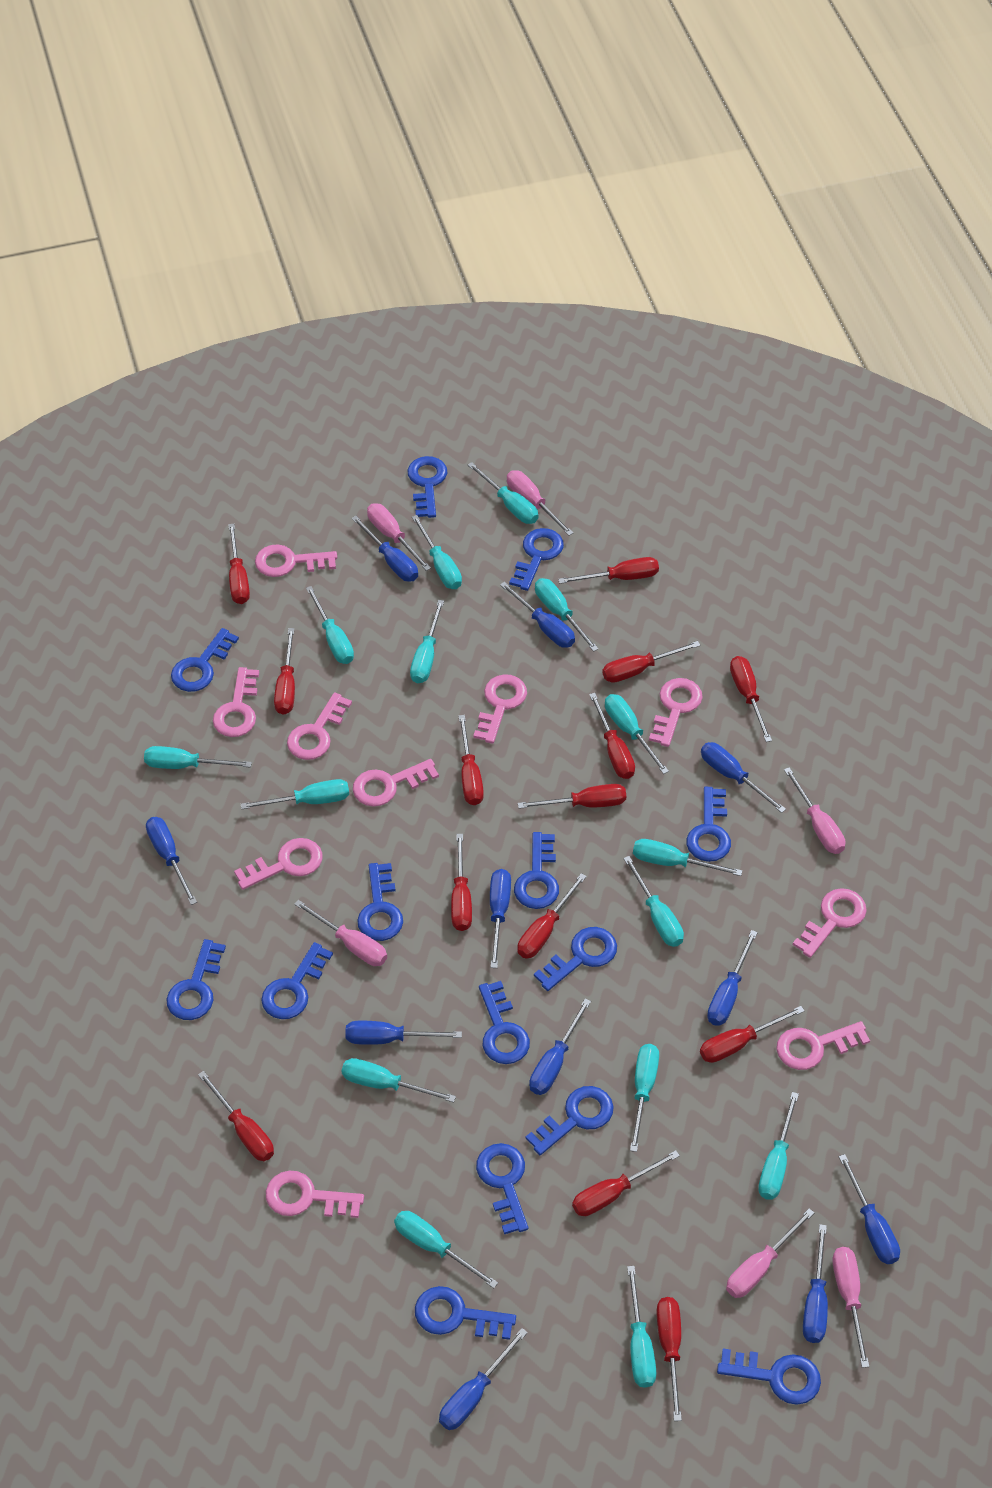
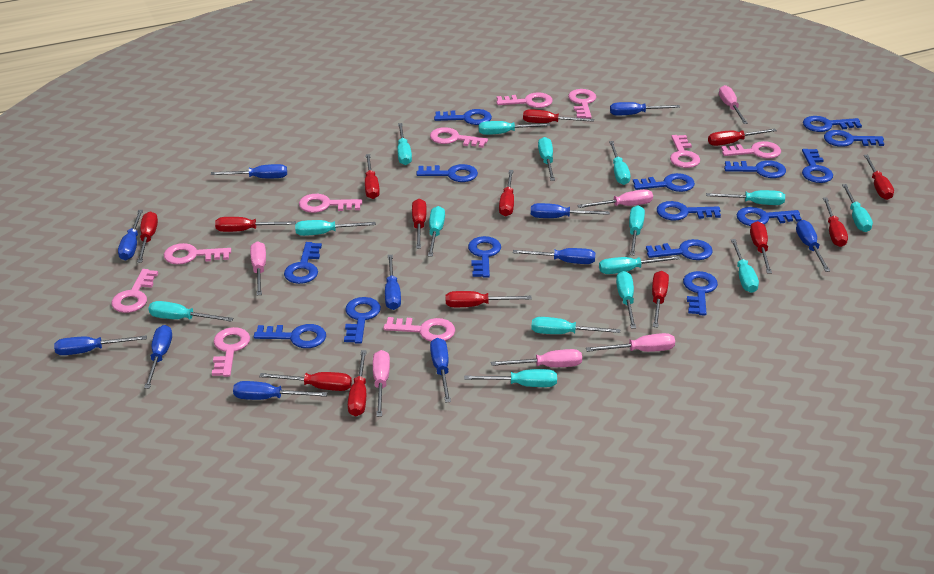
blue key: 14 -> 15

